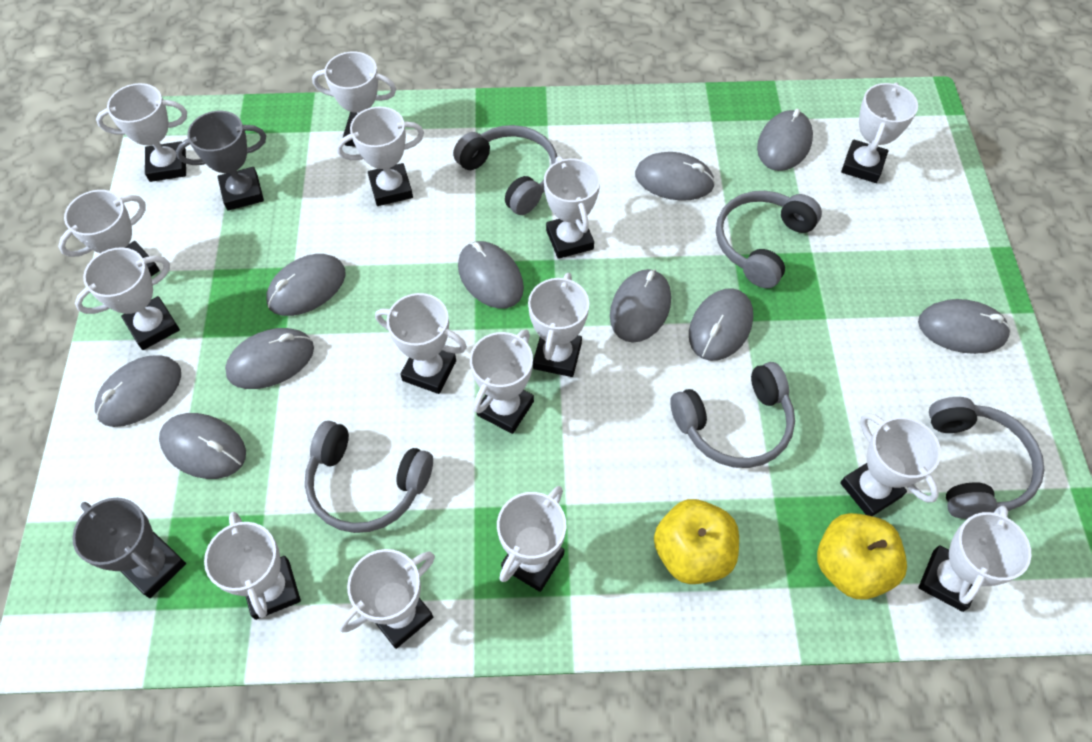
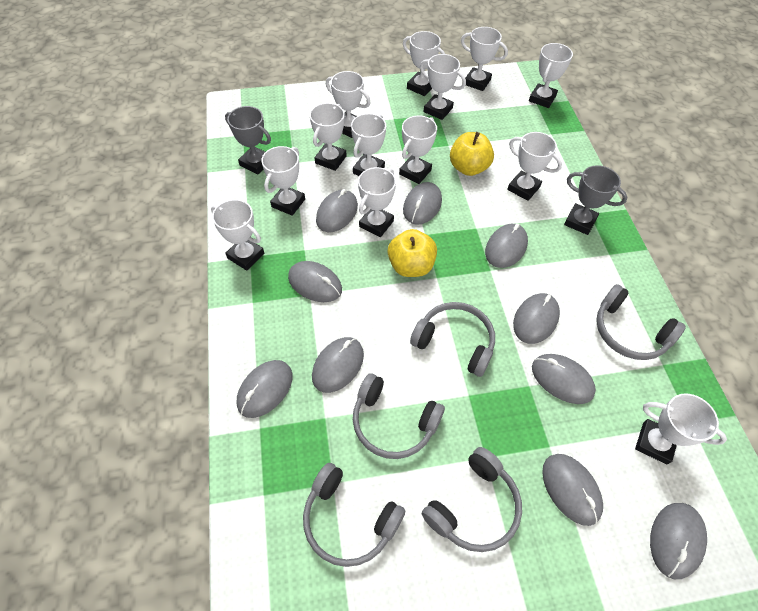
white trophy: 15 -> 13

